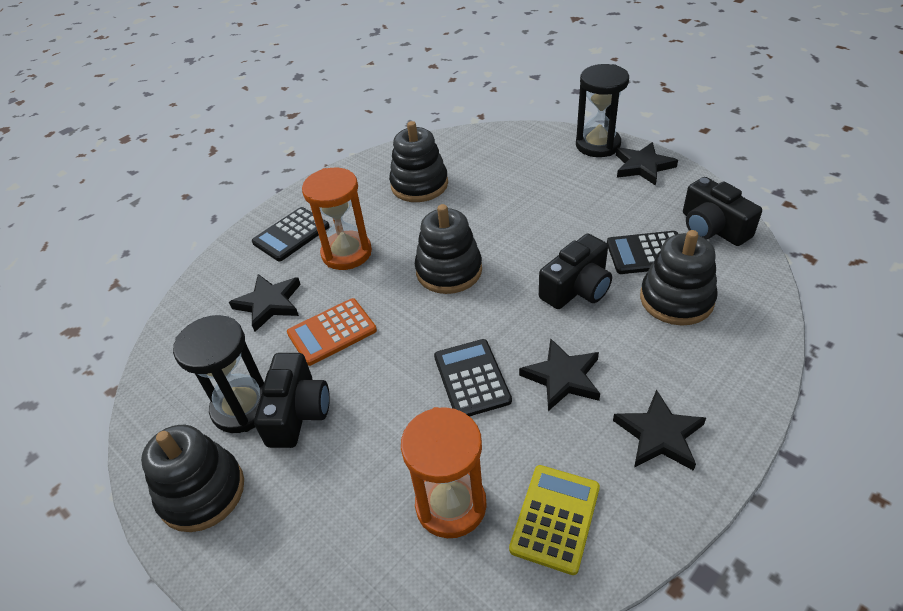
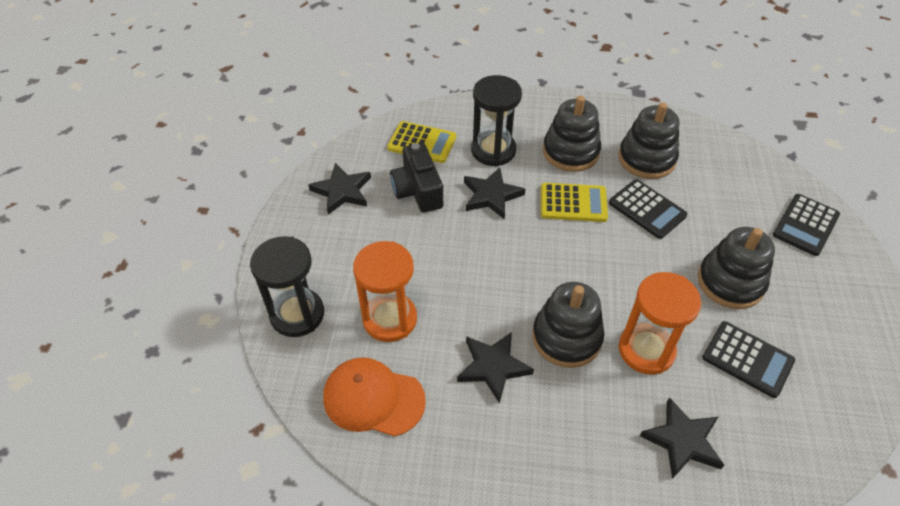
black camera: 3 -> 1
orange calculator: 1 -> 0
orange cap: 0 -> 1
yellow calculator: 1 -> 2

